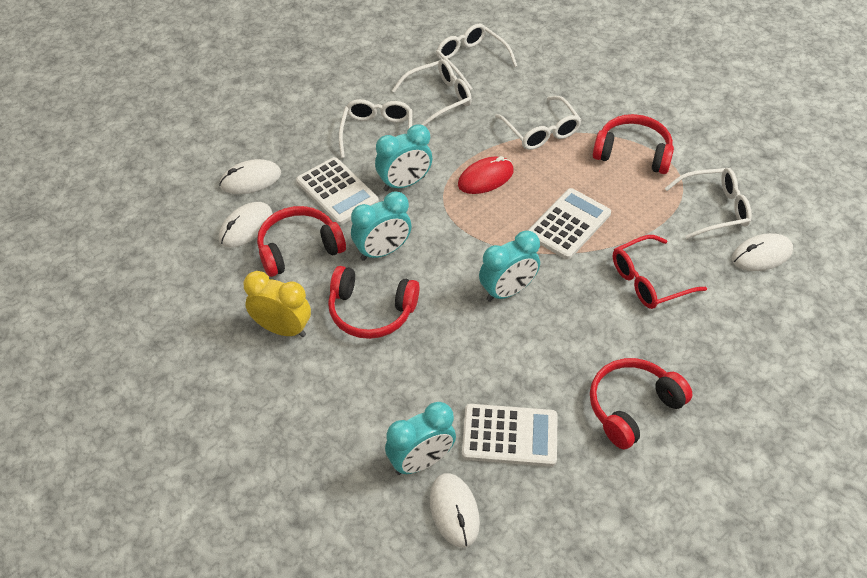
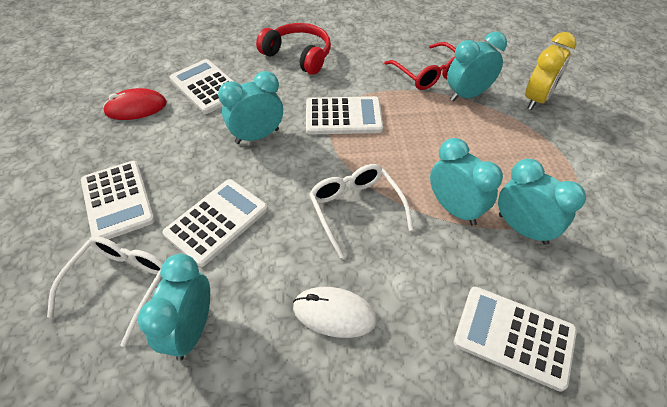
red headphones: 4 -> 1
turquoise clock: 4 -> 5
white calculator: 3 -> 5
white glasses: 5 -> 2
white mouse: 4 -> 1

